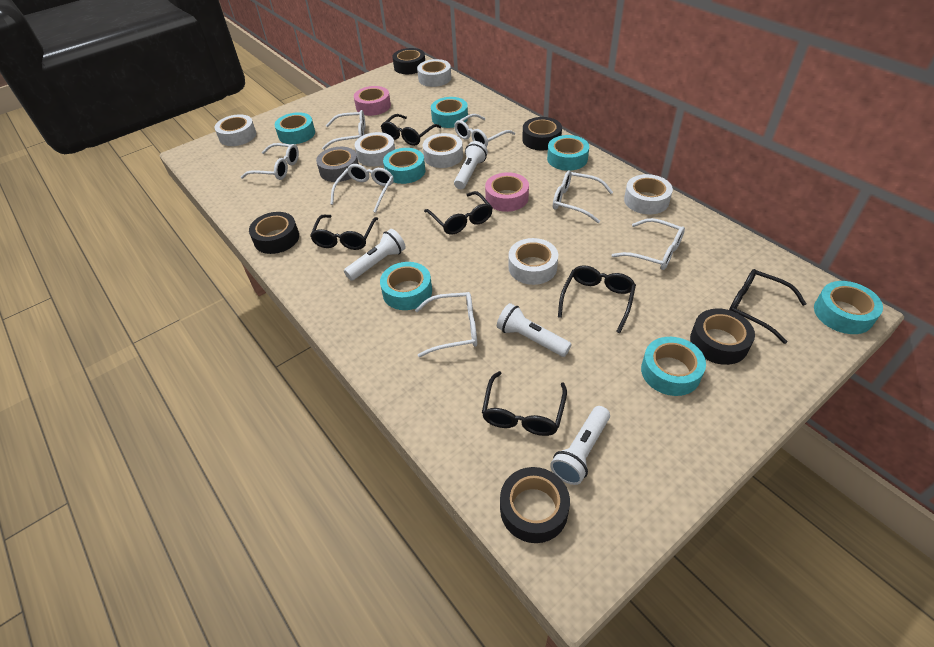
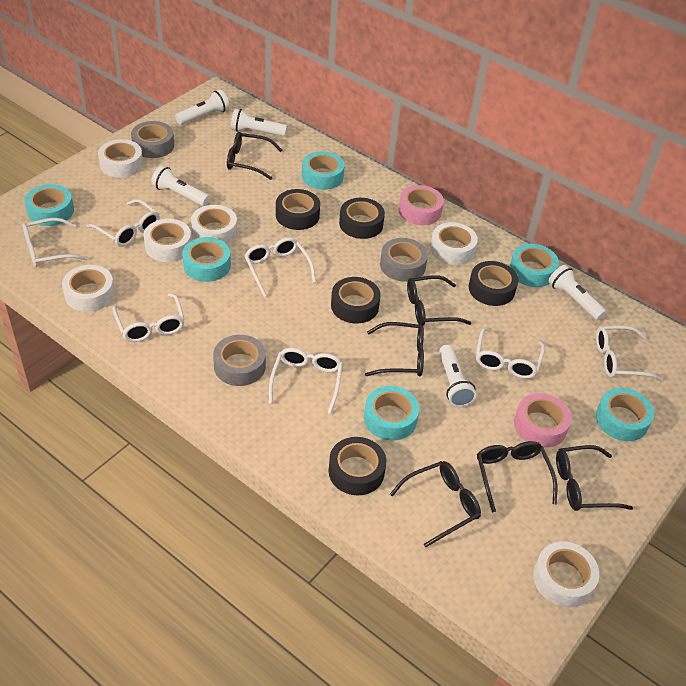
grey tape: 1 -> 3
turquoise tape: 7 -> 6
white flashlight: 4 -> 5

